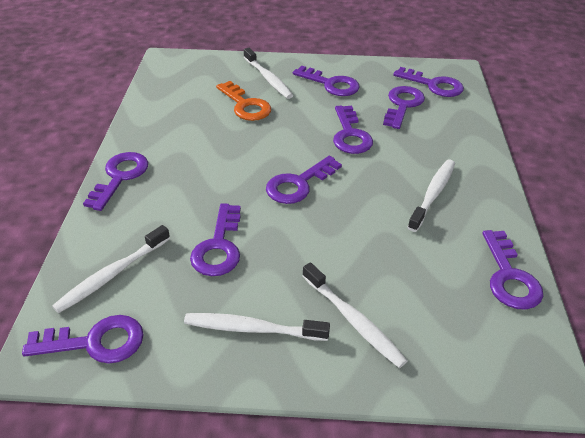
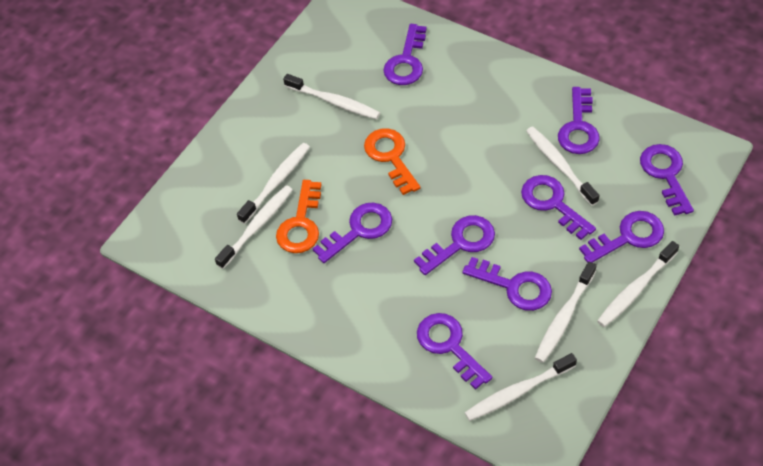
orange key: 1 -> 2
white toothbrush: 5 -> 7

